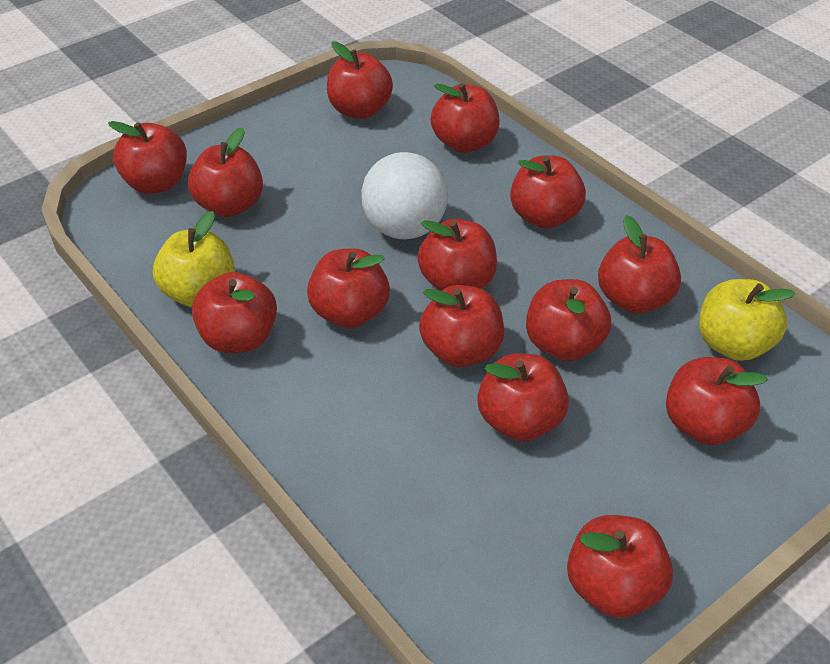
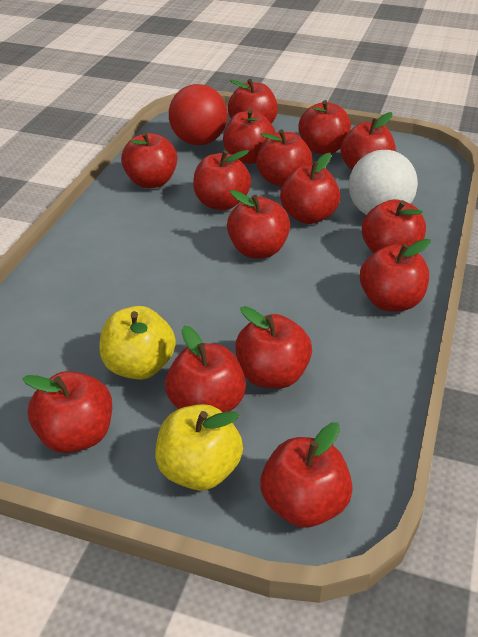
red apple: 14 -> 15
red ball: 0 -> 1

